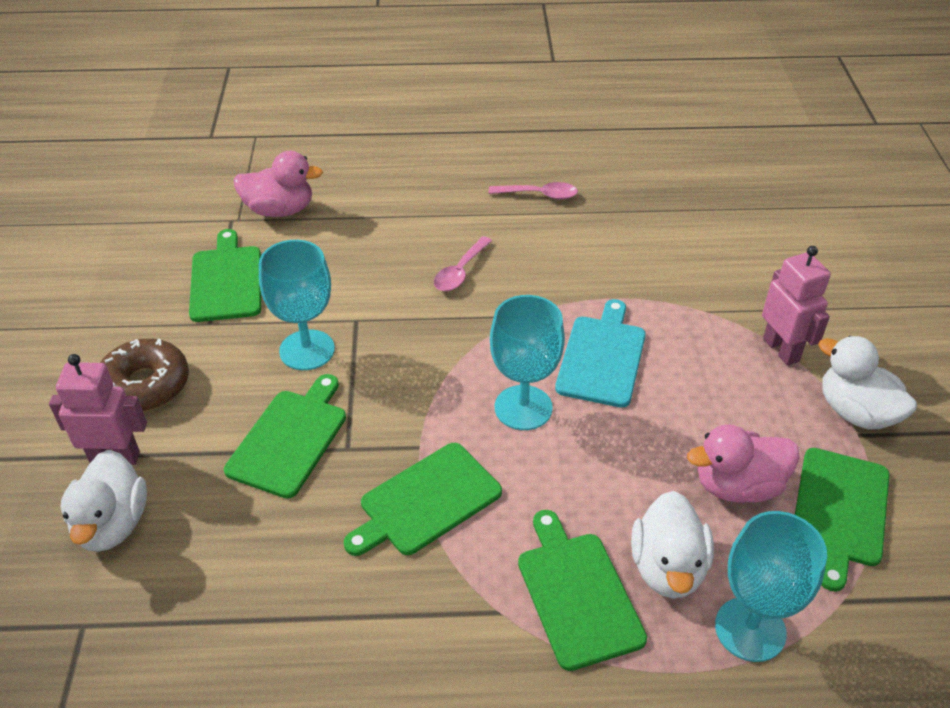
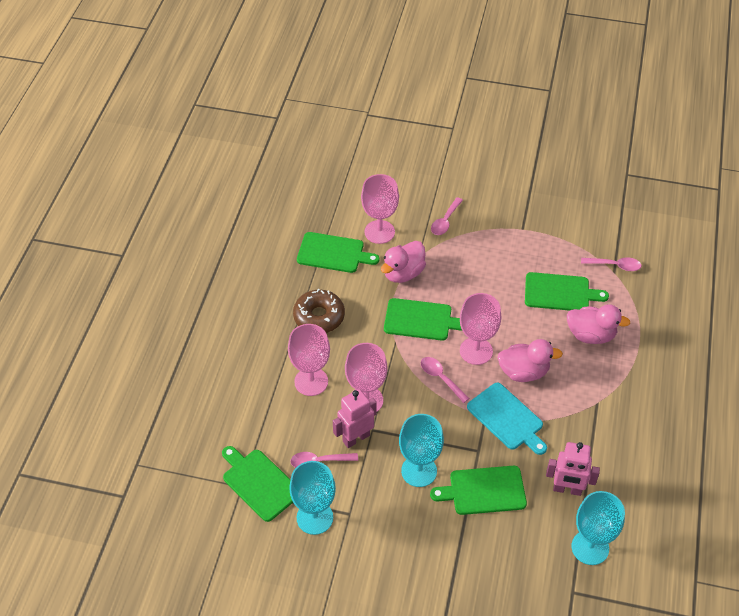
pink duck: 2 -> 3
pink goblet: 0 -> 4
pink spoon: 2 -> 4
white duck: 3 -> 0

